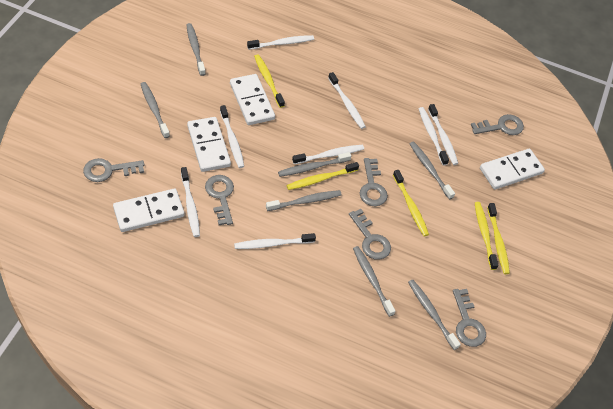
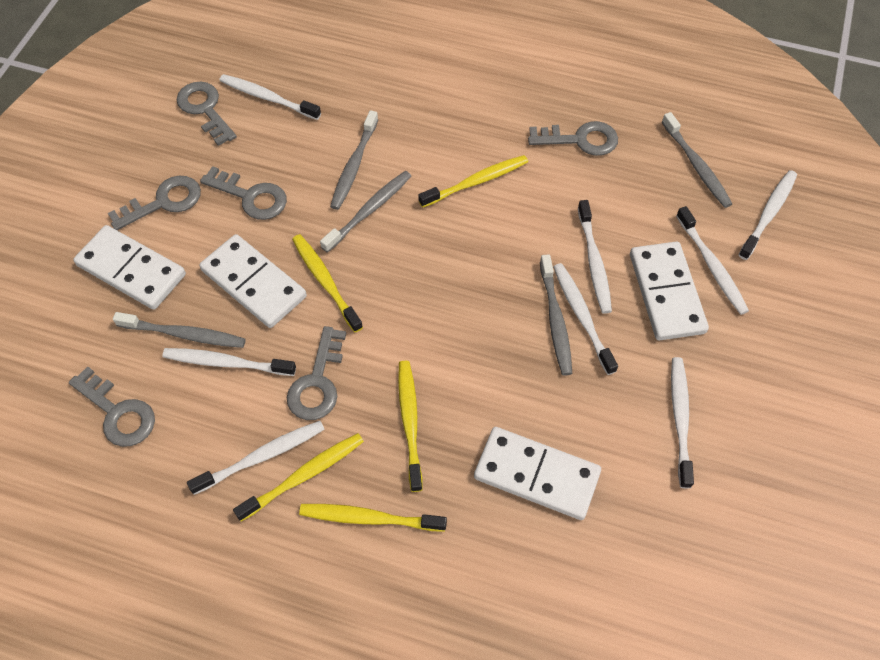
grey toothbrush: 7 -> 5

